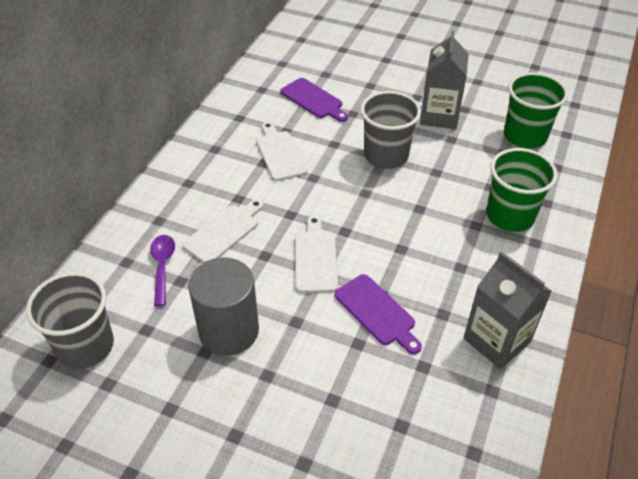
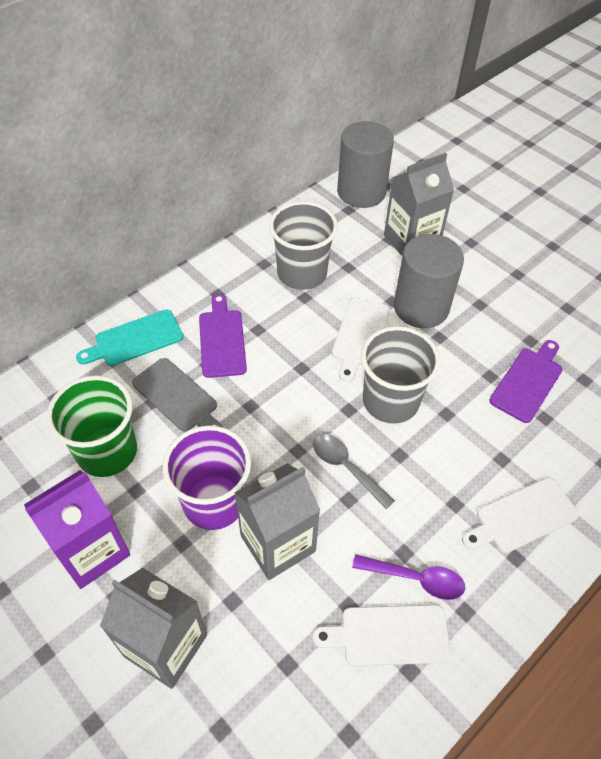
green cup: 2 -> 1
grey carton: 2 -> 3
grey cutting board: 0 -> 1
grey cylinder: 1 -> 2
grey spoon: 0 -> 1
purple carton: 0 -> 1
purple cup: 0 -> 1
turquoise cutting board: 0 -> 1

